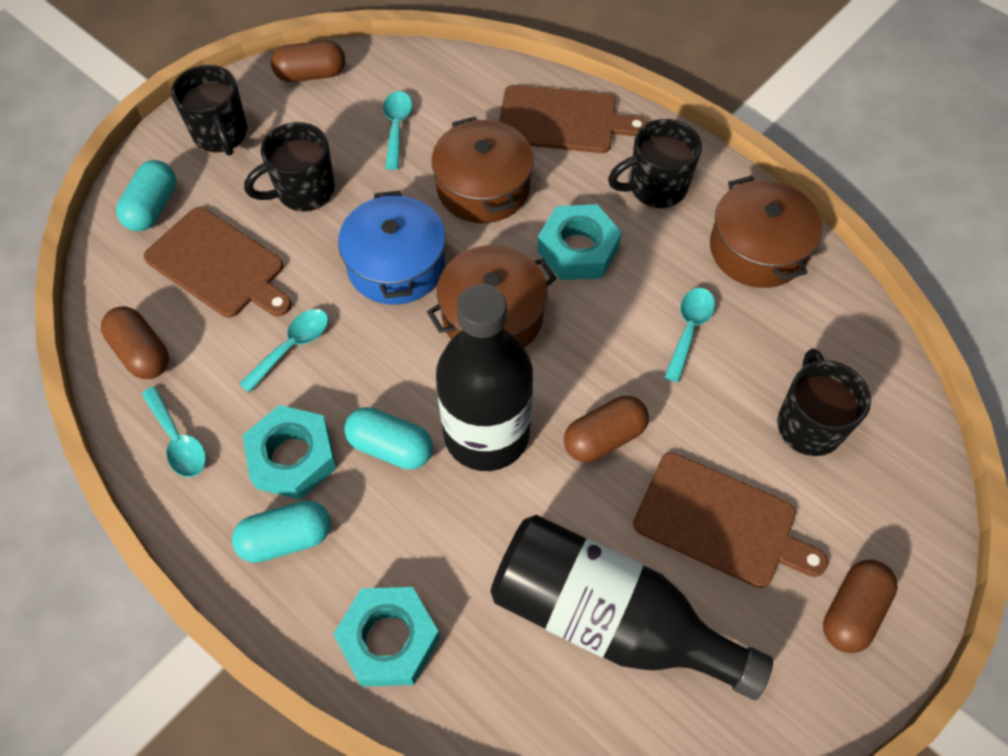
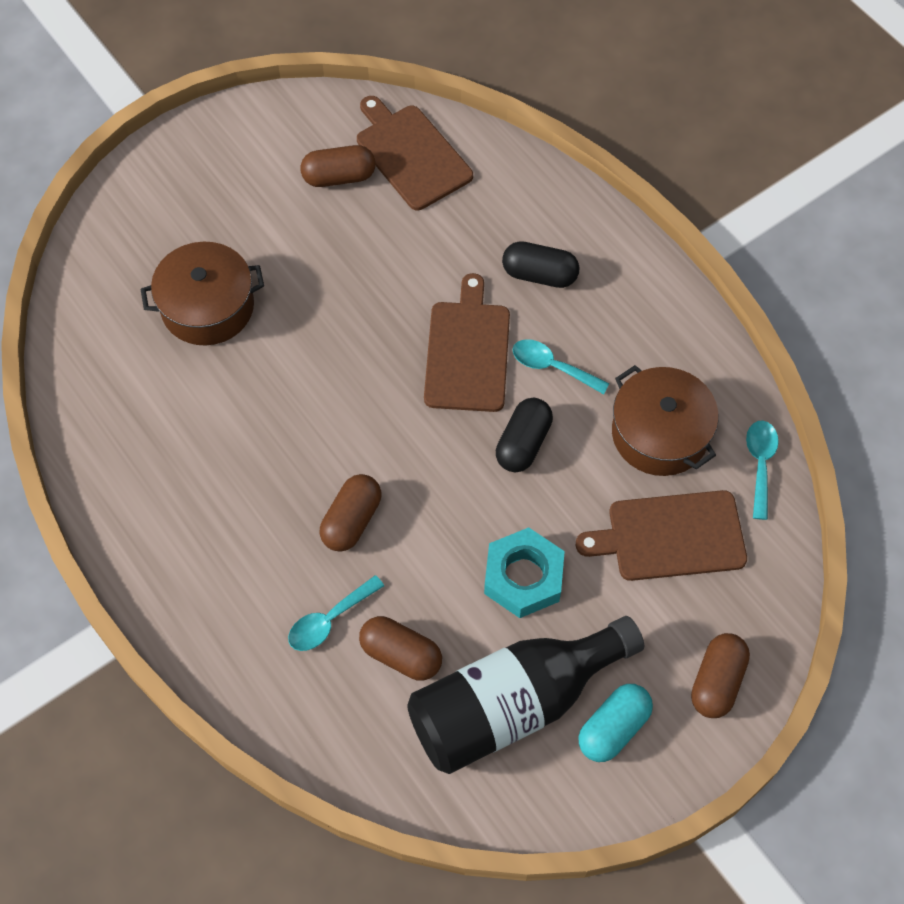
black bottle: 2 -> 1
black capsule: 0 -> 2
black mug: 4 -> 0
blue pot: 1 -> 0
brown pot: 3 -> 2
turquoise capsule: 3 -> 1
turquoise nut: 3 -> 1
turquoise spoon: 4 -> 3

